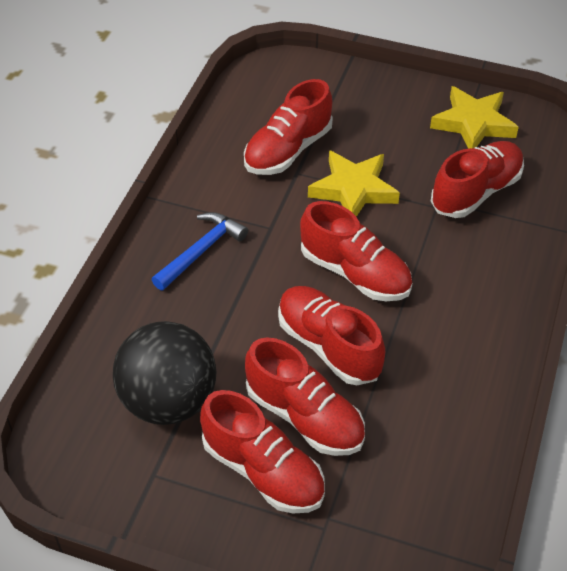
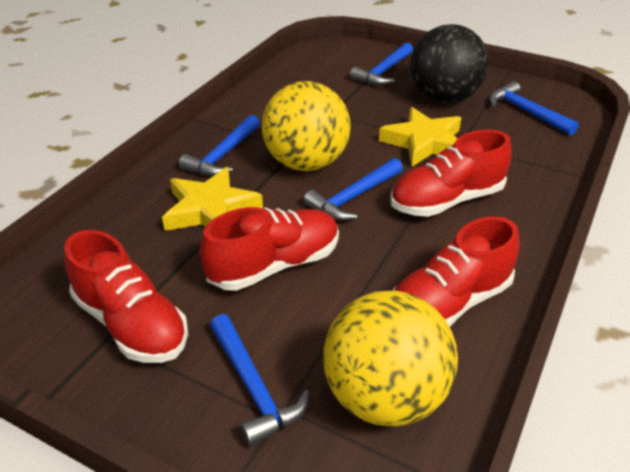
blue hammer: 1 -> 5
red shoe: 6 -> 4
yellow ball: 0 -> 2

